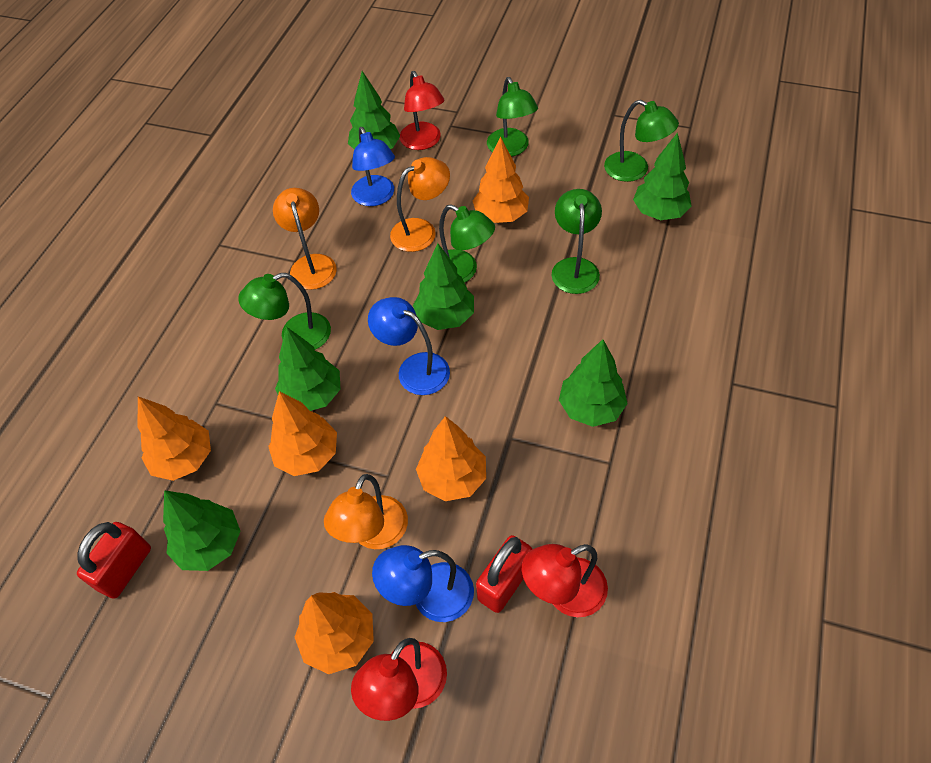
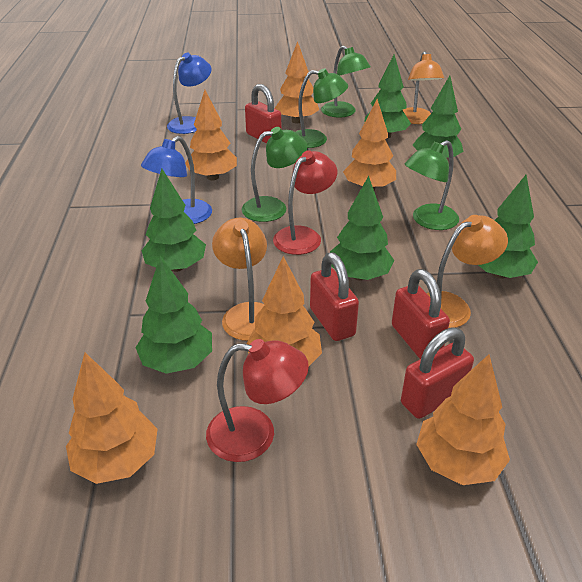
blue lamp: 3 -> 2
green lamp: 5 -> 4
orange tree: 5 -> 6
red lamp: 3 -> 2
red padlock: 2 -> 4

